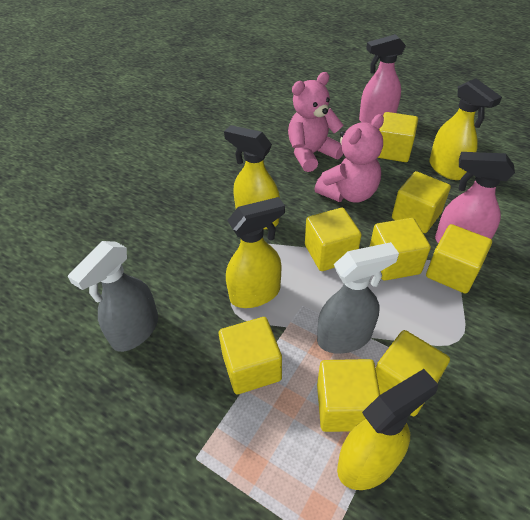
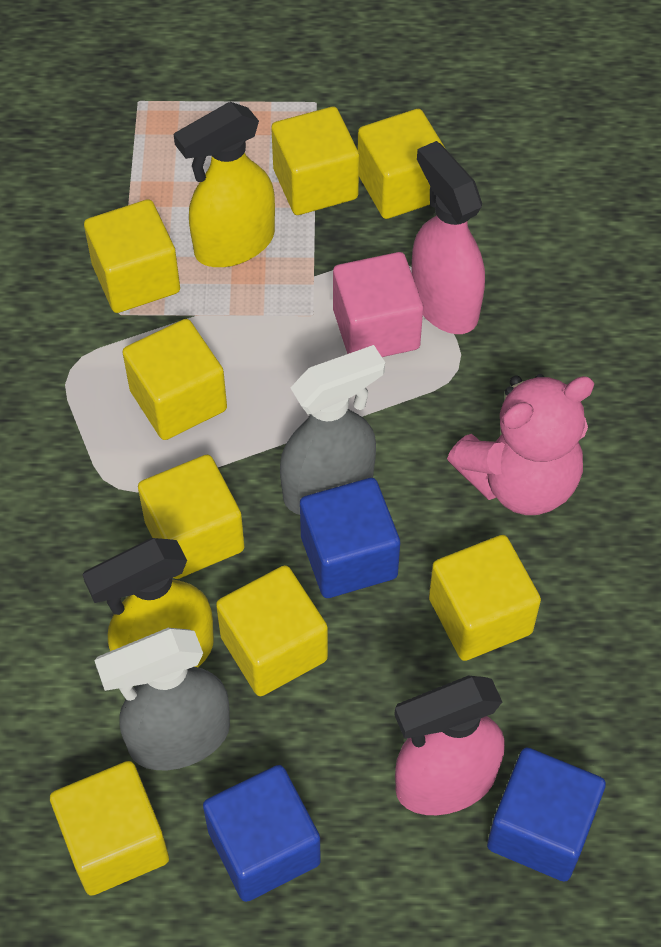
blue cube: 0 -> 3
pink cube: 0 -> 1
pink teddy bear: 2 -> 1
yellow spray bottle: 4 -> 2

